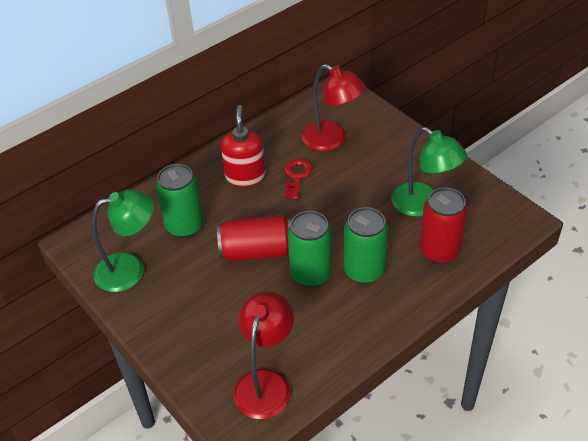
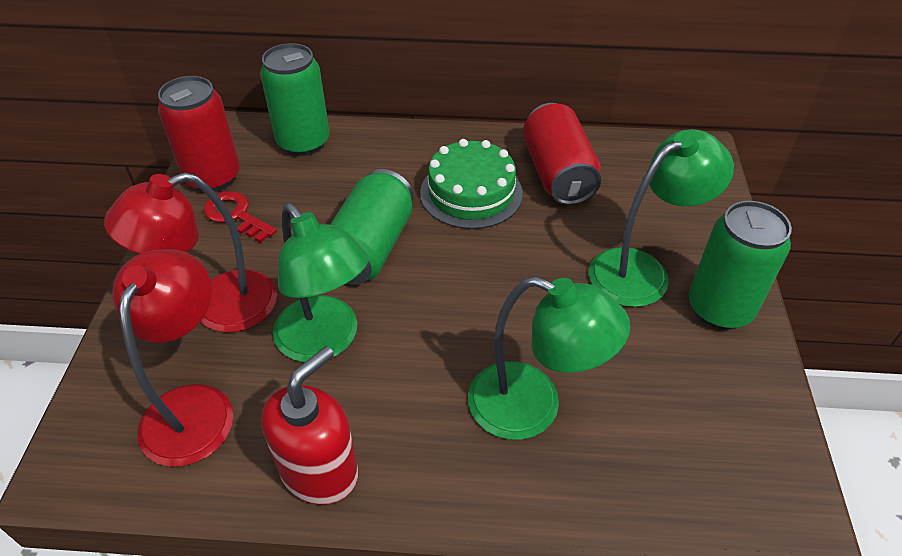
green cake: 0 -> 1
green lamp: 2 -> 3

